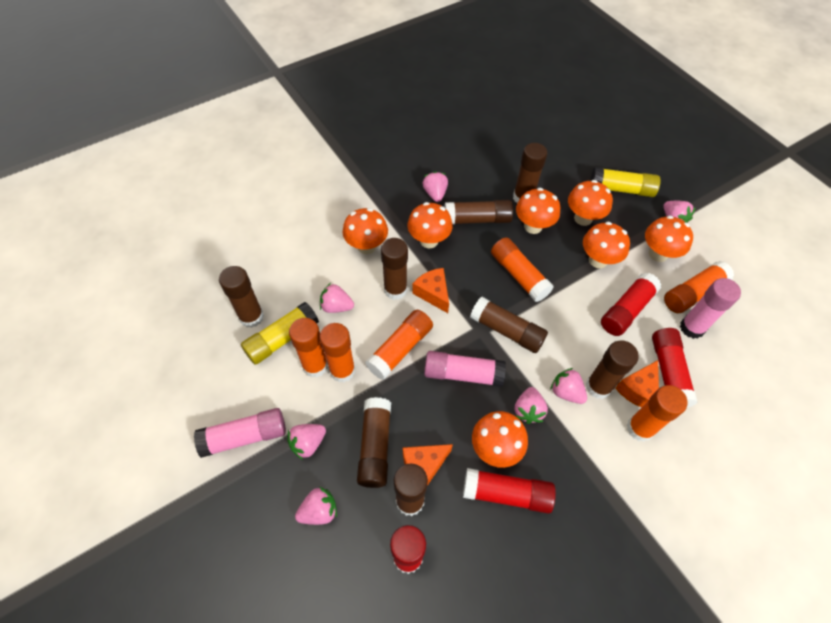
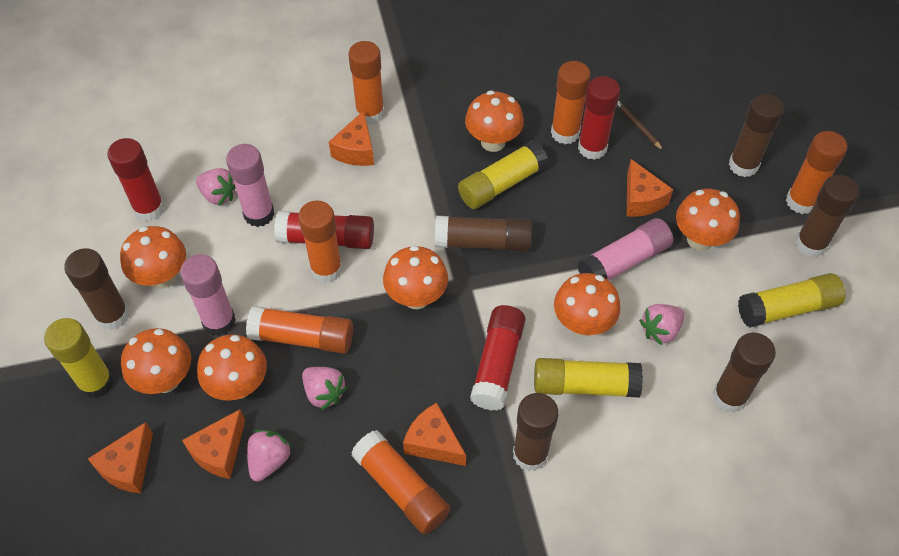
brown glue stick: 8 -> 6
brown pencil: 0 -> 1
orange cheese: 3 -> 5
pink strawberry: 7 -> 4
yellow glue stick: 2 -> 4

